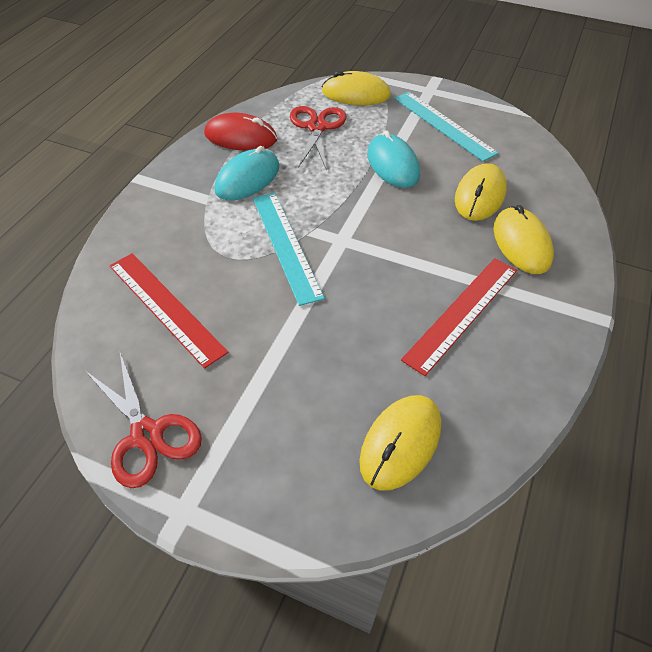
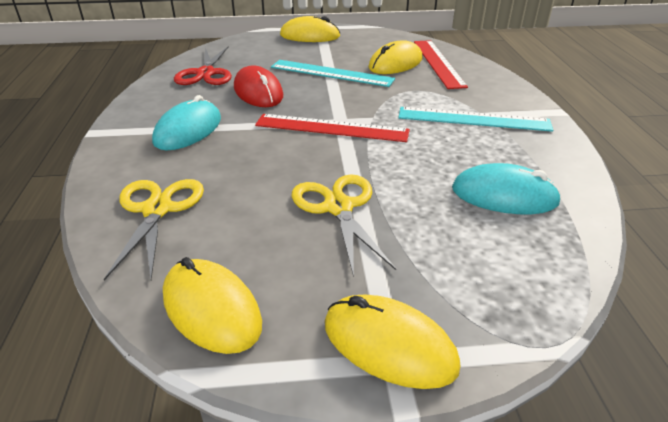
red scissors: 2 -> 1
yellow scissors: 0 -> 2

